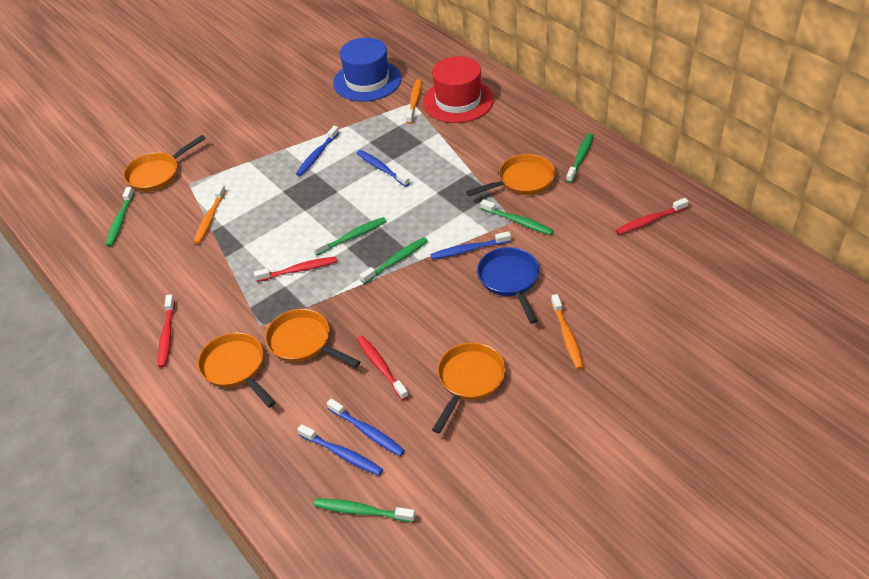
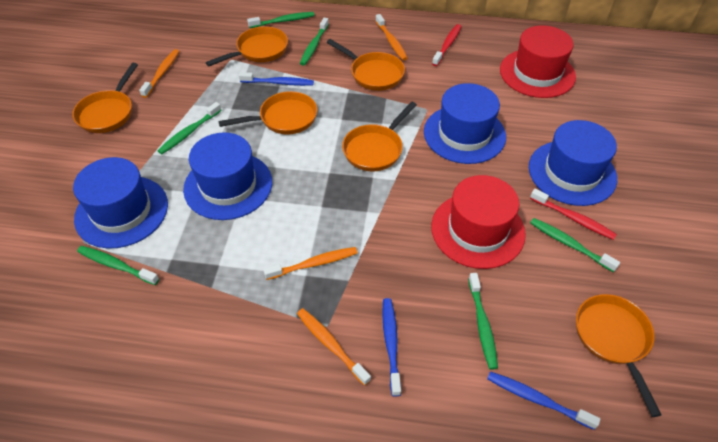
blue hat: 1 -> 4
blue pan: 1 -> 0
blue toothbrush: 5 -> 3
orange pan: 5 -> 6
orange toothbrush: 3 -> 4
red hat: 1 -> 2
red toothbrush: 4 -> 2

